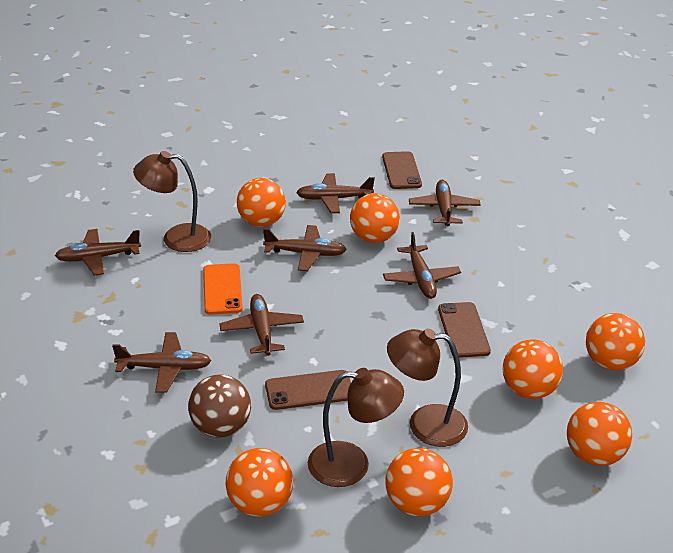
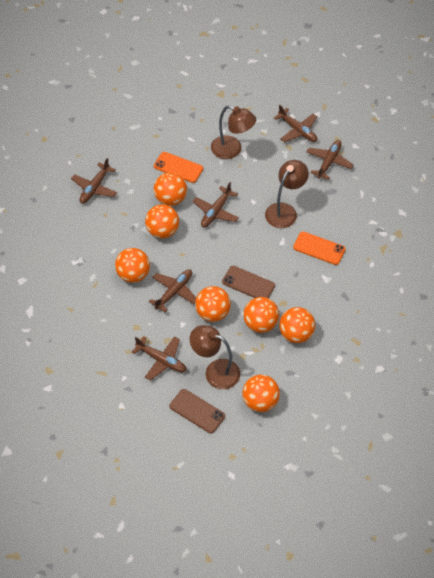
brown ball: 1 -> 0
brown phone: 3 -> 2
brown plane: 7 -> 6
orange phone: 1 -> 2

